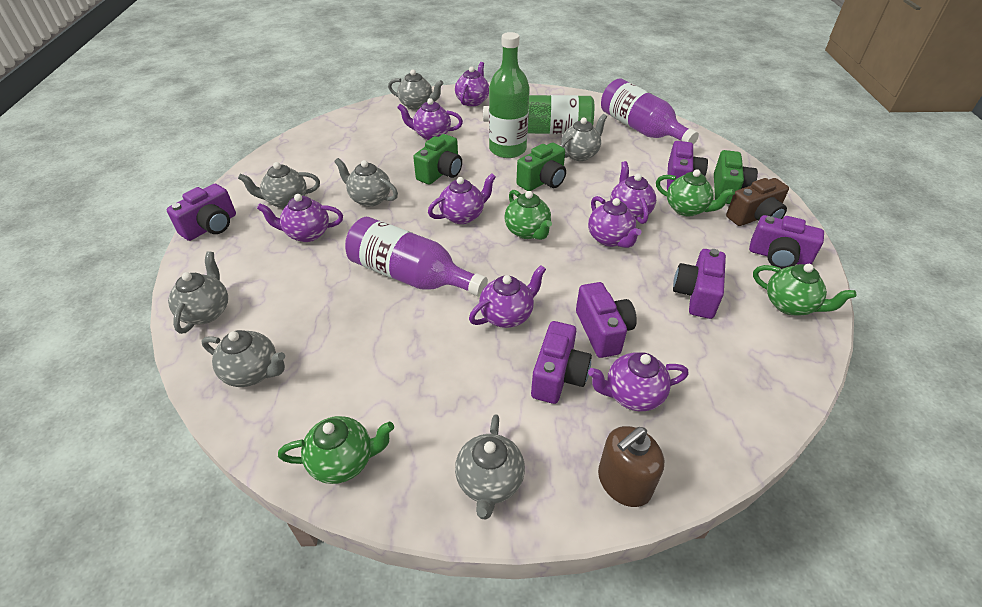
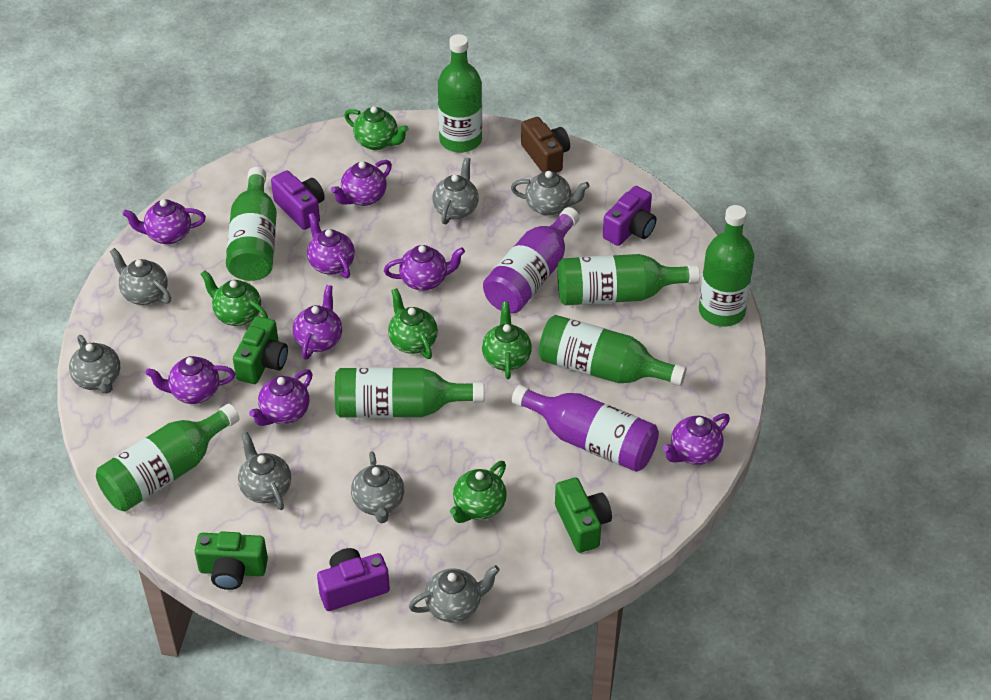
brown soap dispenser: 1 -> 0
green bottle: 2 -> 7
green teapot: 4 -> 5
purple camera: 6 -> 3

